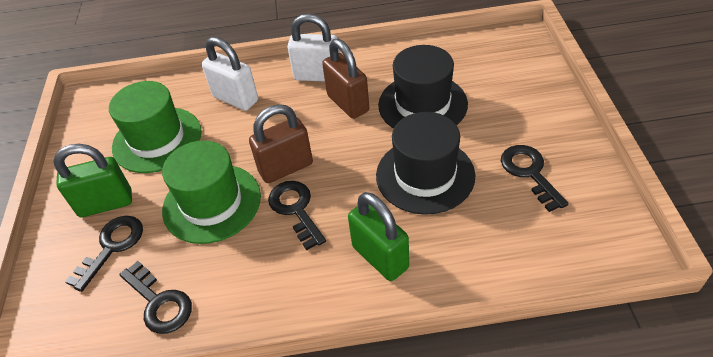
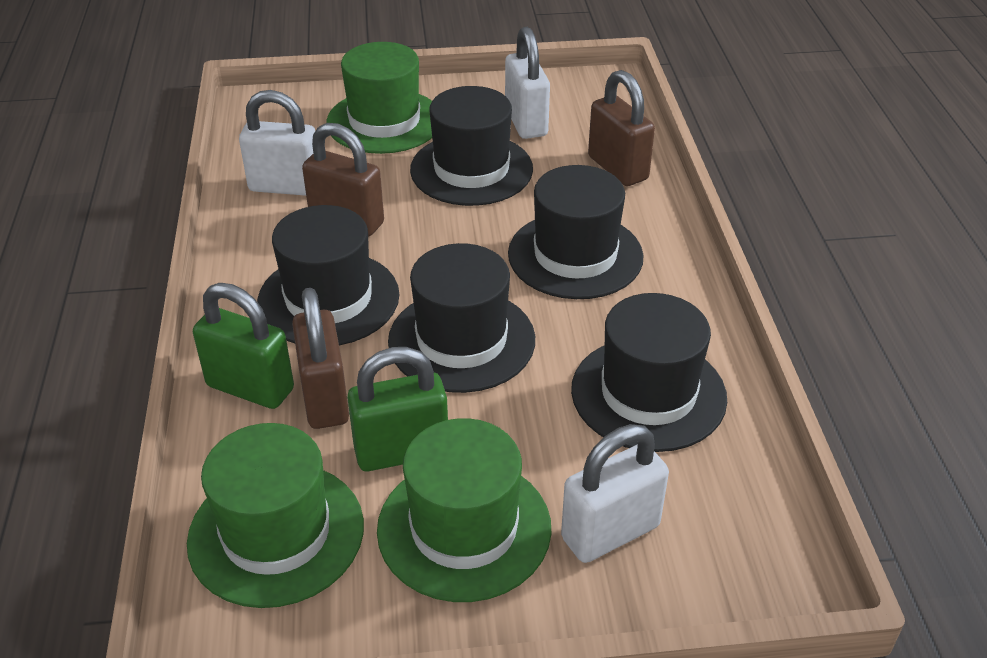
black hat: 2 -> 5
black key: 4 -> 0
brown padlock: 2 -> 3
green hat: 2 -> 3
white padlock: 2 -> 3

